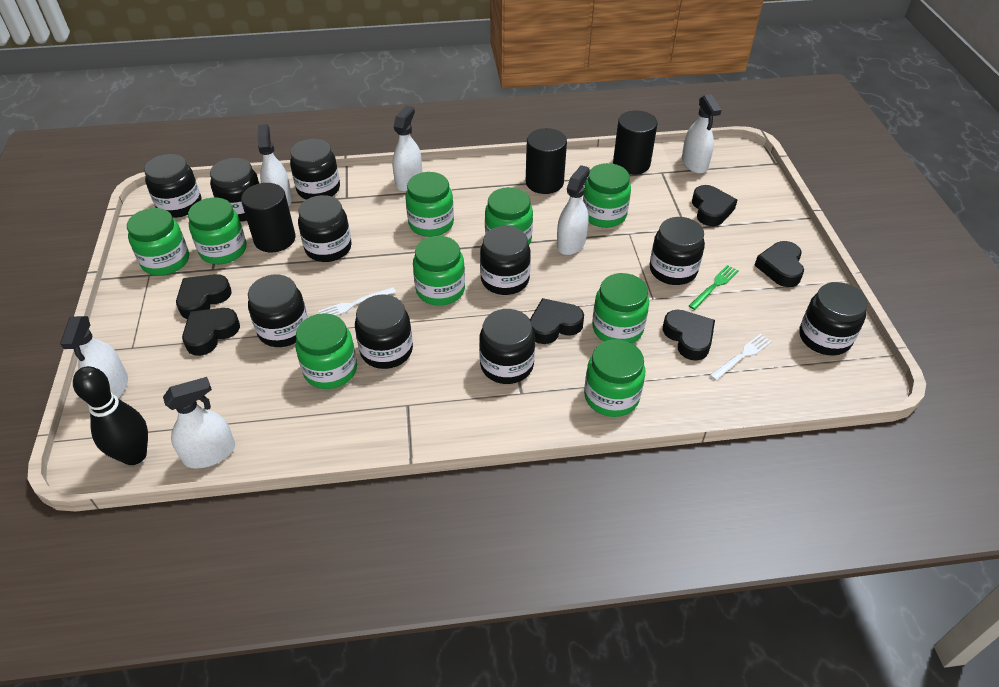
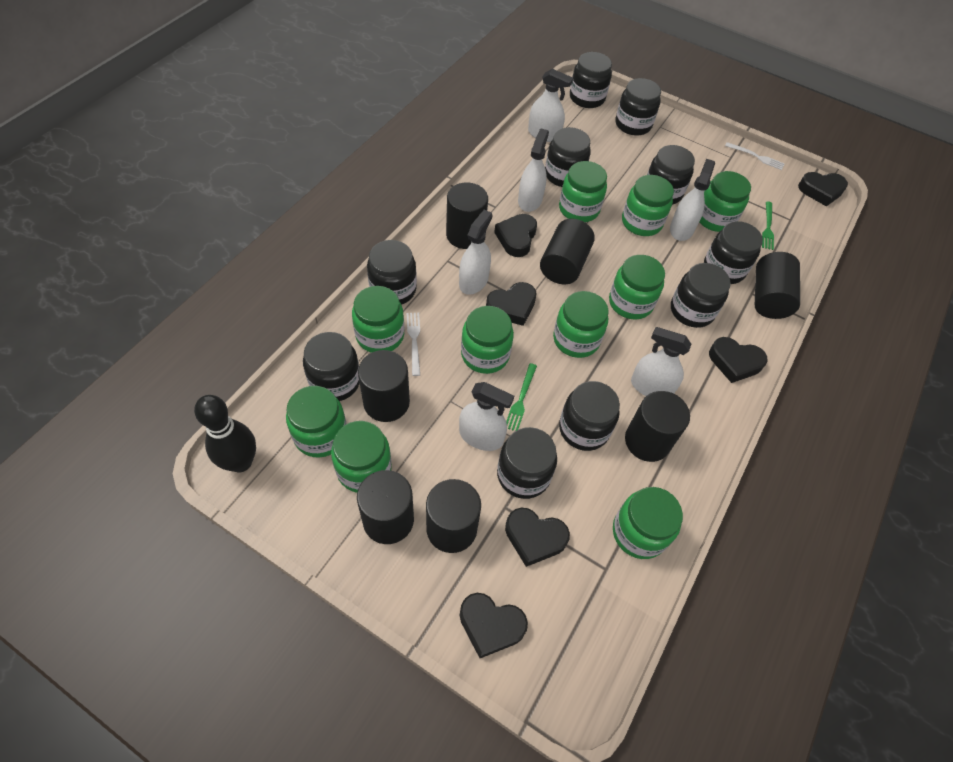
black cylinder: 3 -> 7
green fork: 1 -> 2
green jar: 9 -> 10

